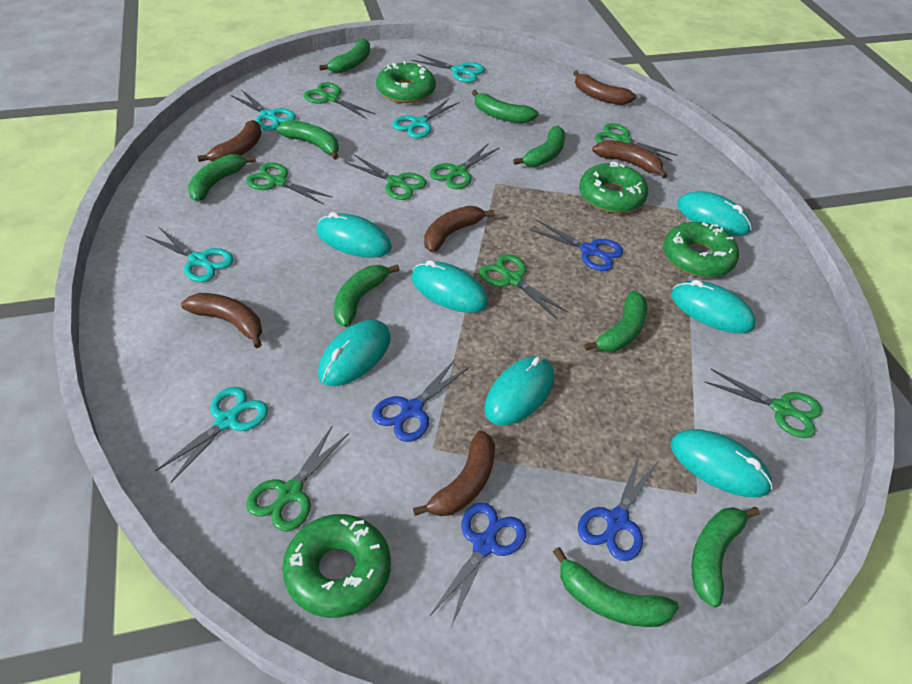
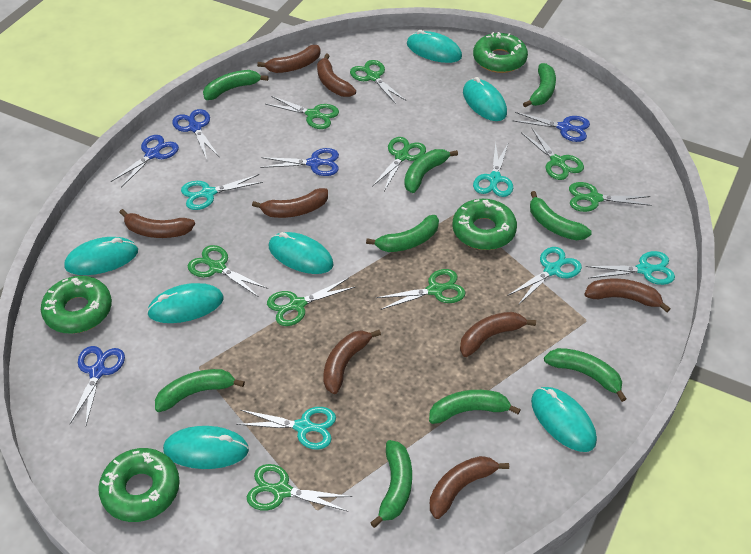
blue scissors: 4 -> 5
brown banana: 6 -> 8
green scissors: 8 -> 9

